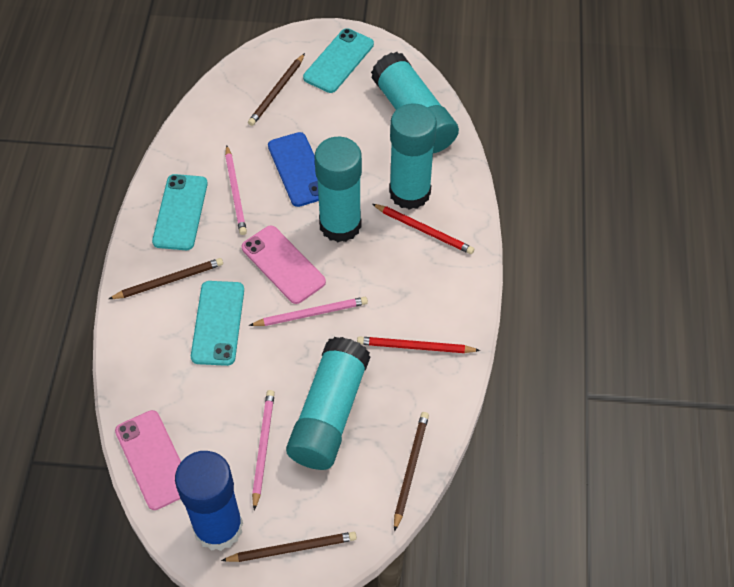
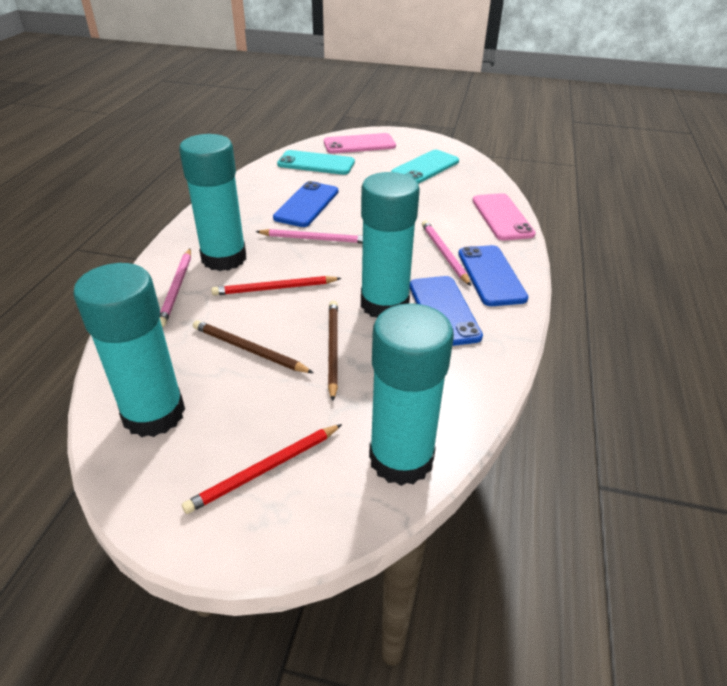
blue glue stick: 1 -> 0
blue phone: 1 -> 3
brown pencil: 4 -> 2
turquoise phone: 3 -> 2

